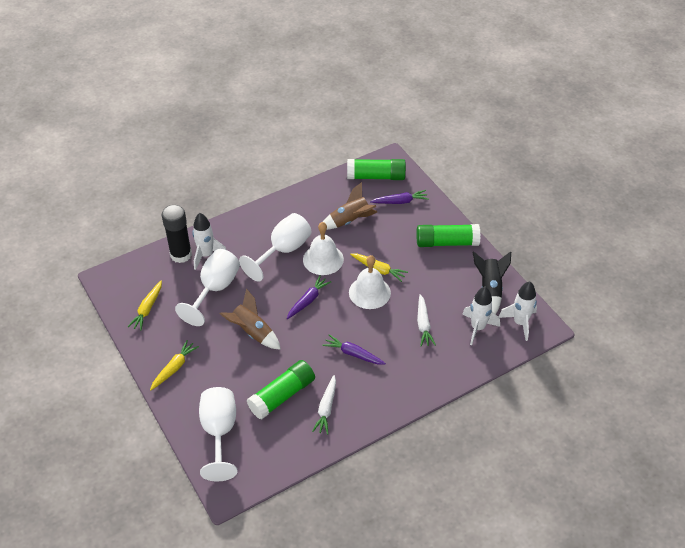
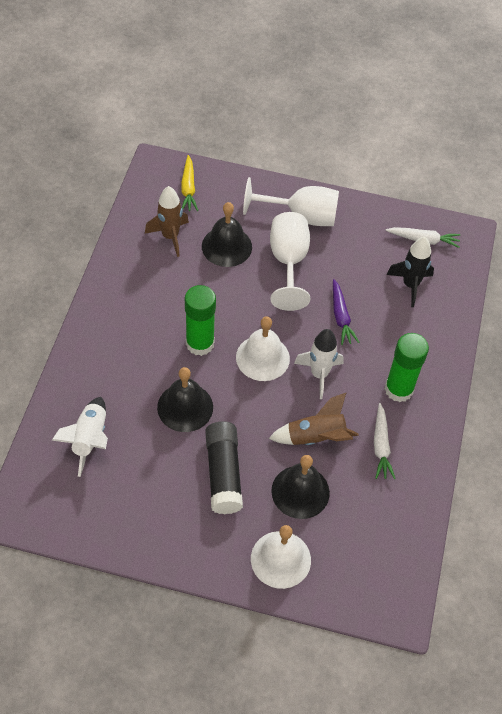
black bell: 0 -> 3
green glue stick: 3 -> 2
purple carrot: 3 -> 1
white goblet: 3 -> 2
white rocket: 3 -> 2
yellow carrot: 3 -> 1

